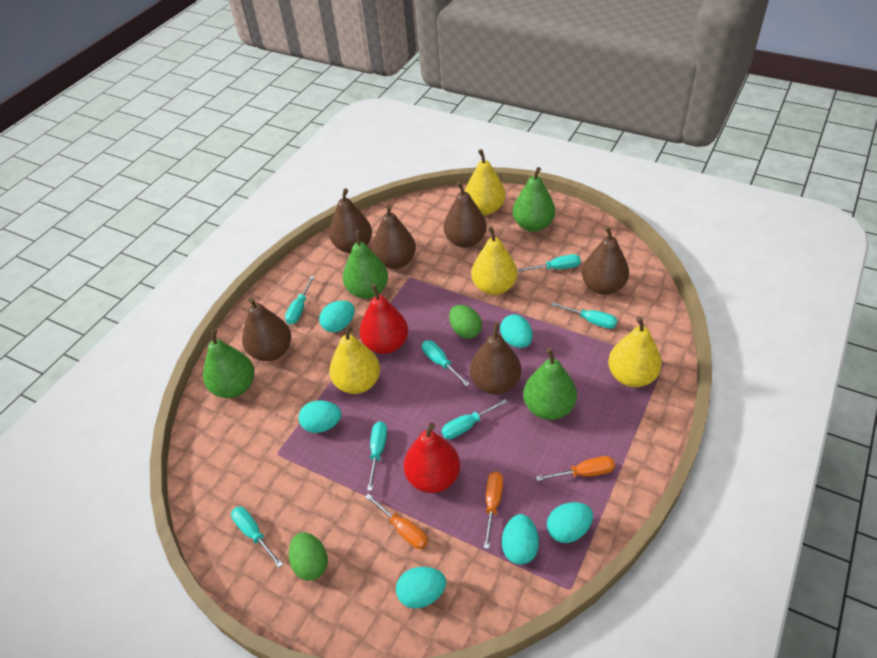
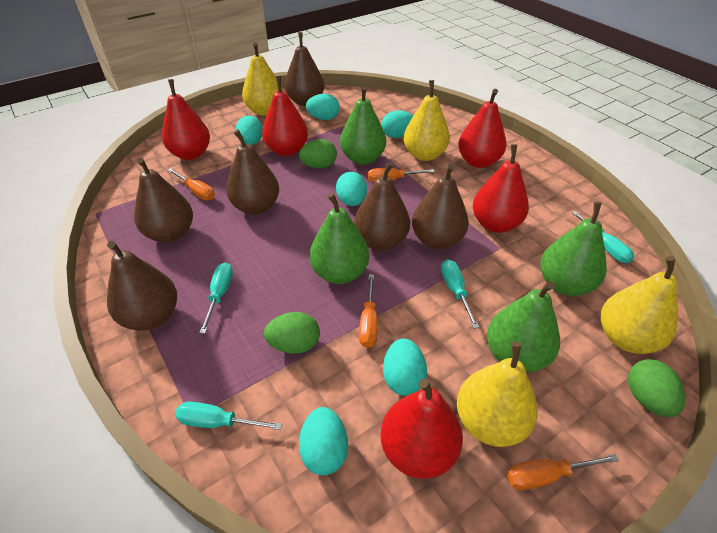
green egg: 2 -> 3
orange screwdriver: 3 -> 4
red pear: 2 -> 5
turquoise screwdriver: 7 -> 4

